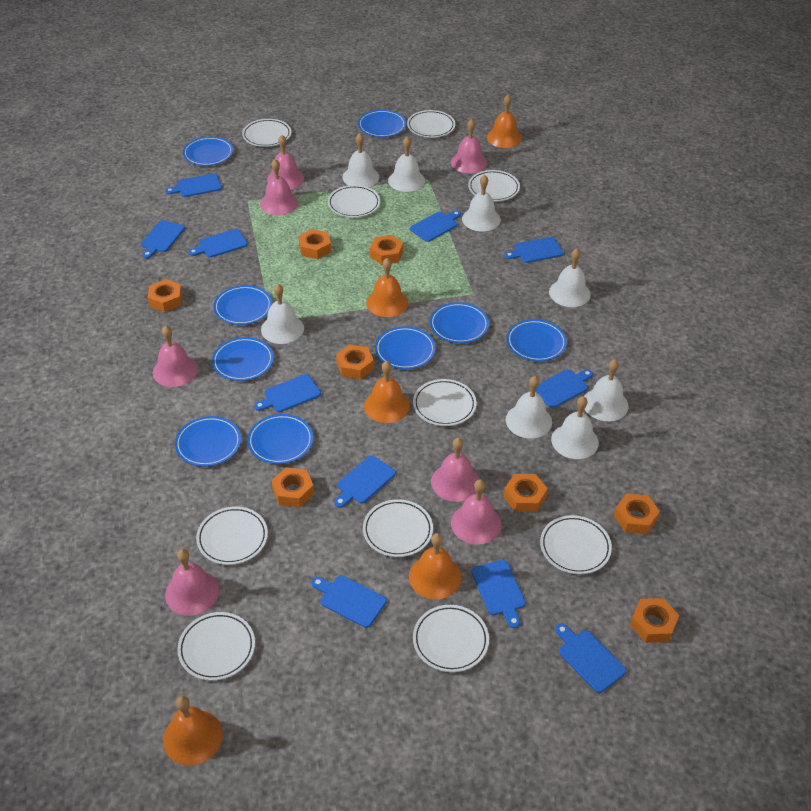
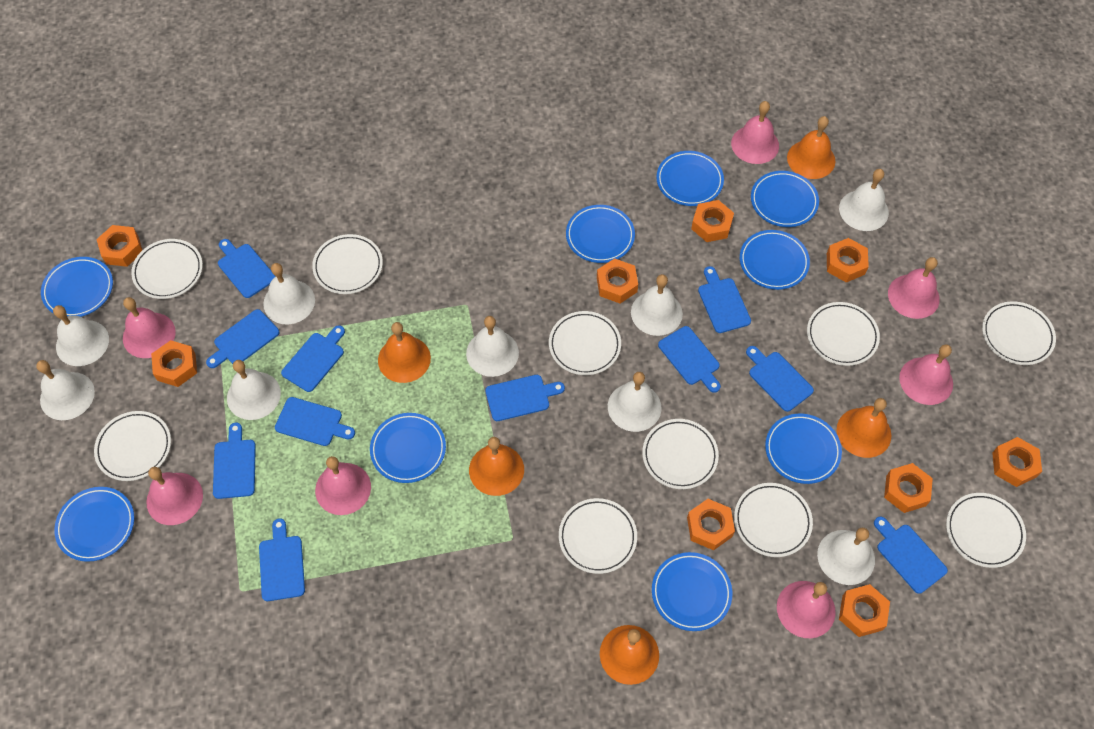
orange nut: 8 -> 9
white bell: 8 -> 9

